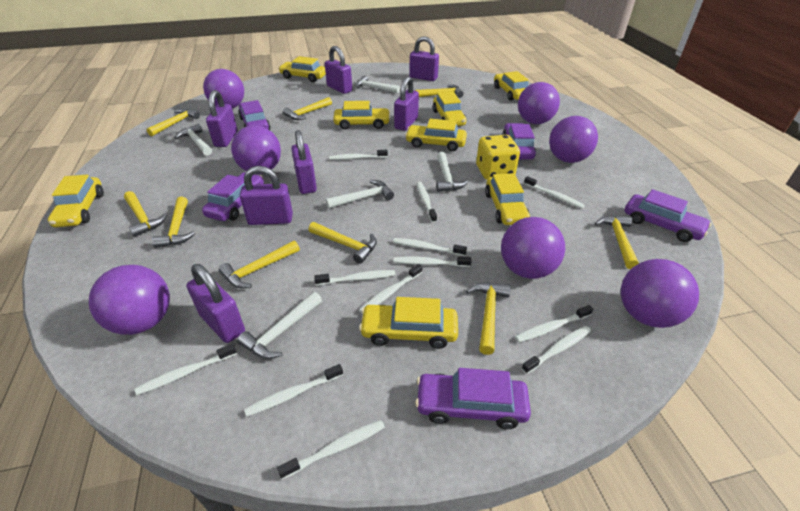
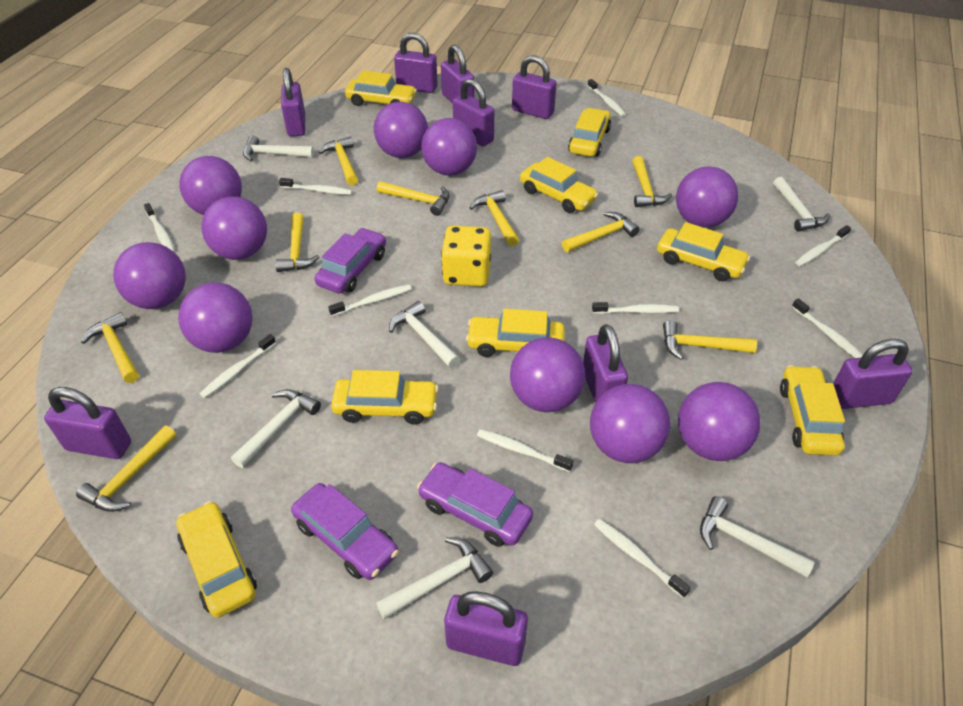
purple ball: 7 -> 10
purple car: 5 -> 3
purple padlock: 7 -> 9
white hammer: 5 -> 6
white toothbrush: 12 -> 10

